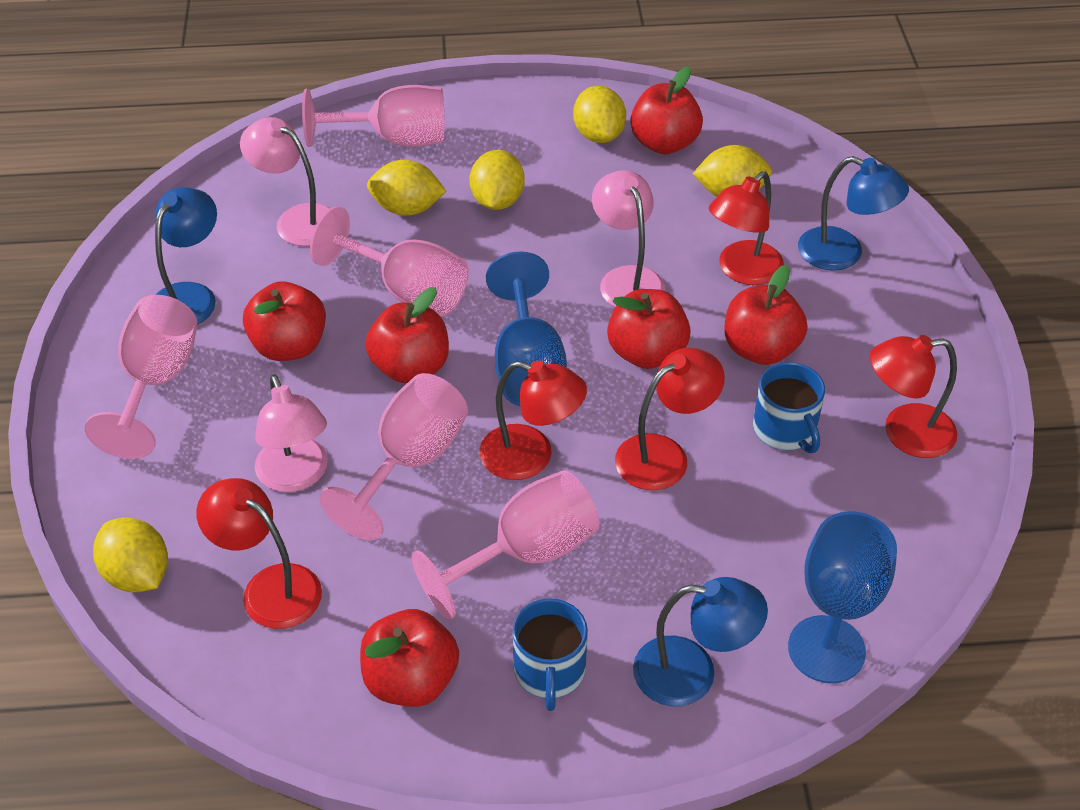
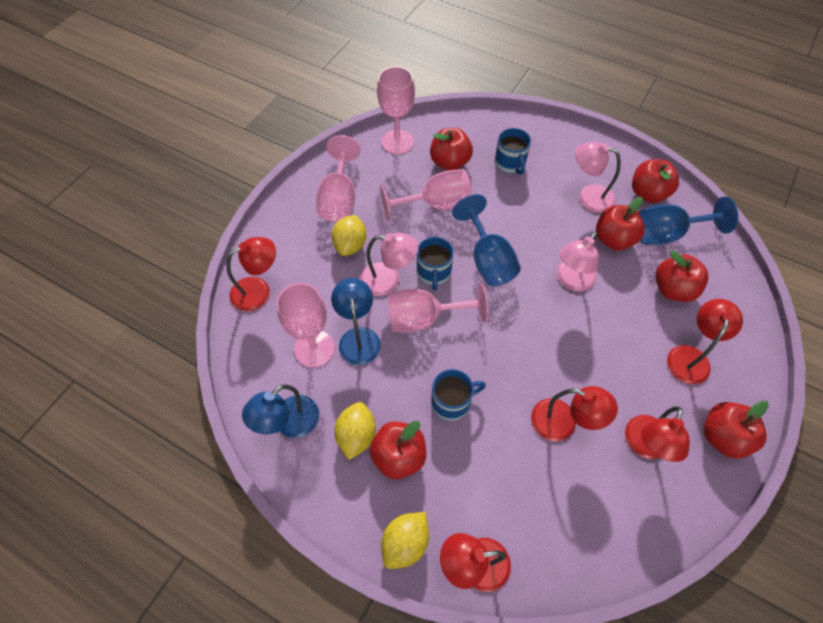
blue lamp: 3 -> 2
blue mug: 2 -> 3
yellow lemon: 5 -> 3

